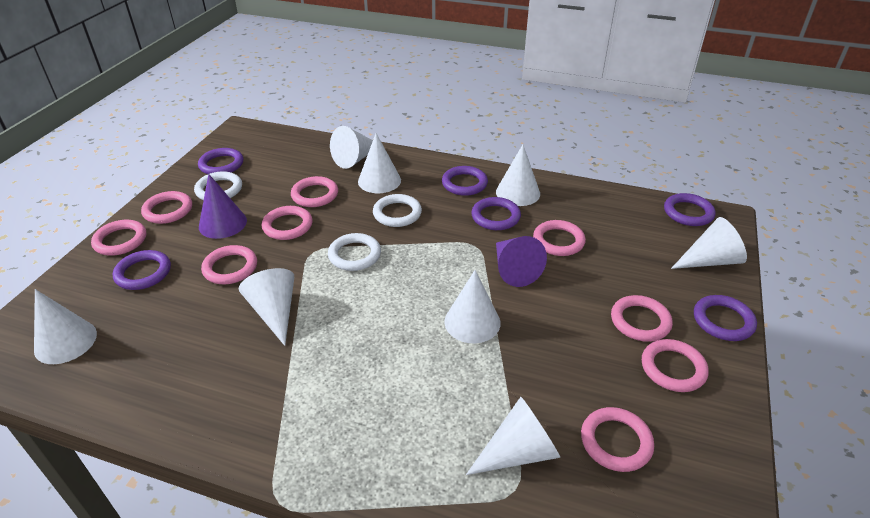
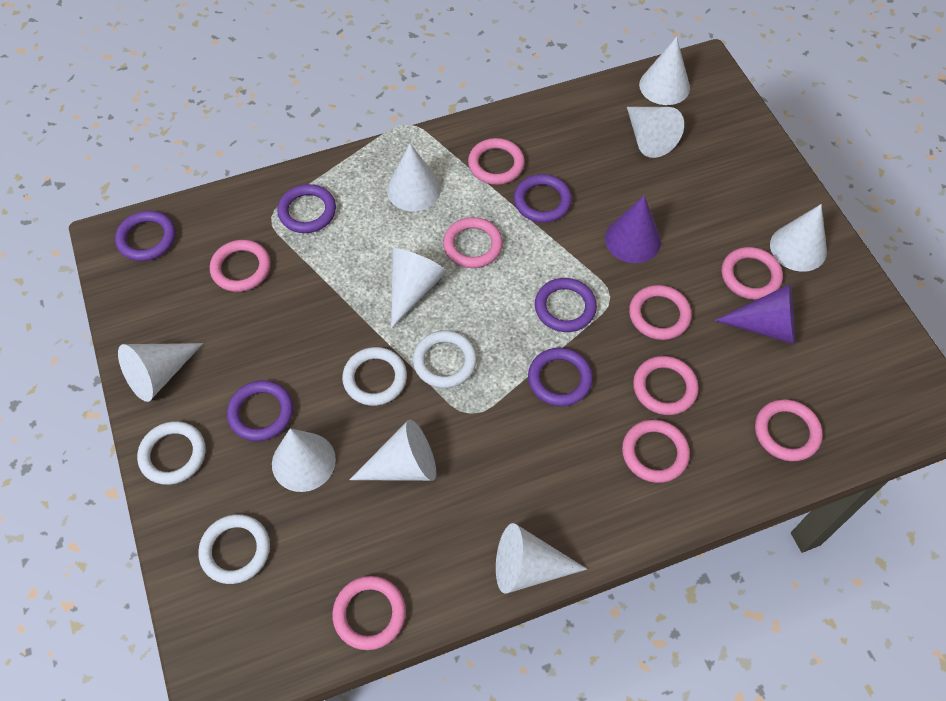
white cone: 8 -> 9
white ring: 3 -> 4

